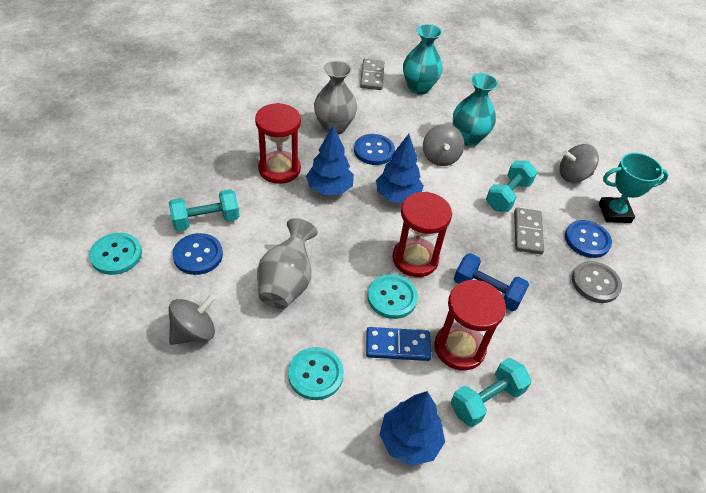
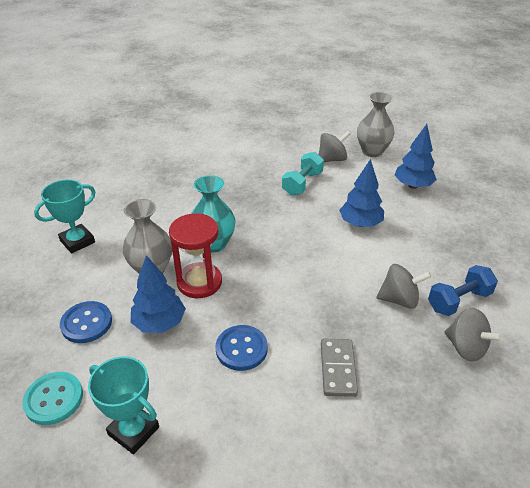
blue button: 3 -> 2
blue domino: 1 -> 0
grey button: 1 -> 0
grey domino: 2 -> 1
red hourglass: 3 -> 1
turquoise button: 3 -> 1
turquoise dumbbell: 3 -> 1
turquoise trophy: 1 -> 2
turquoise vase: 2 -> 1

